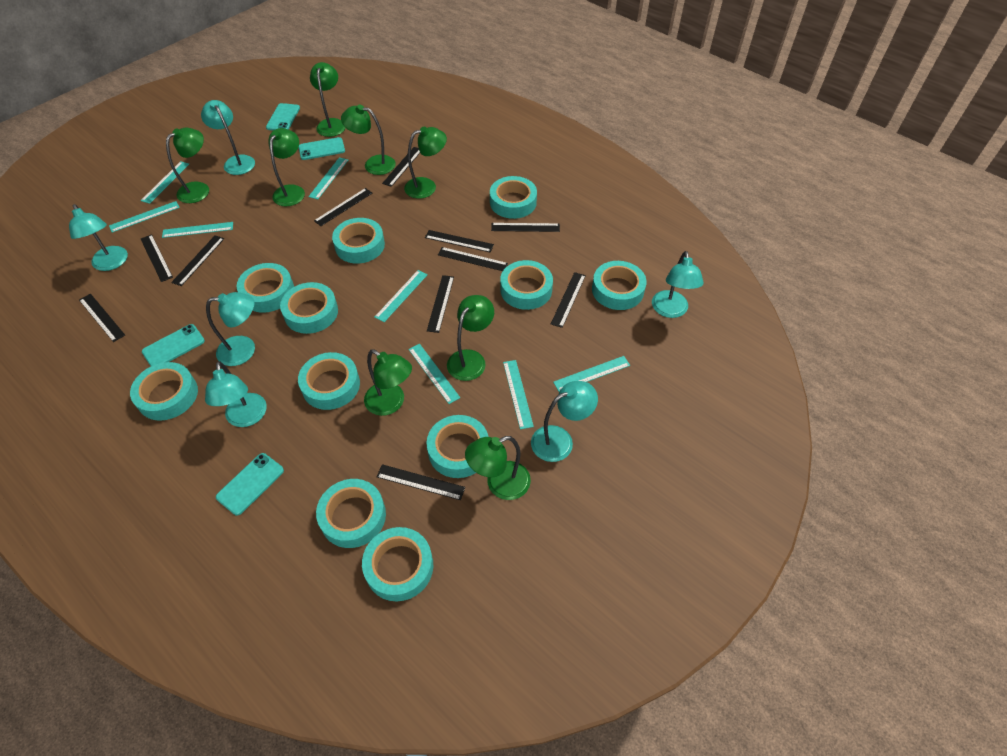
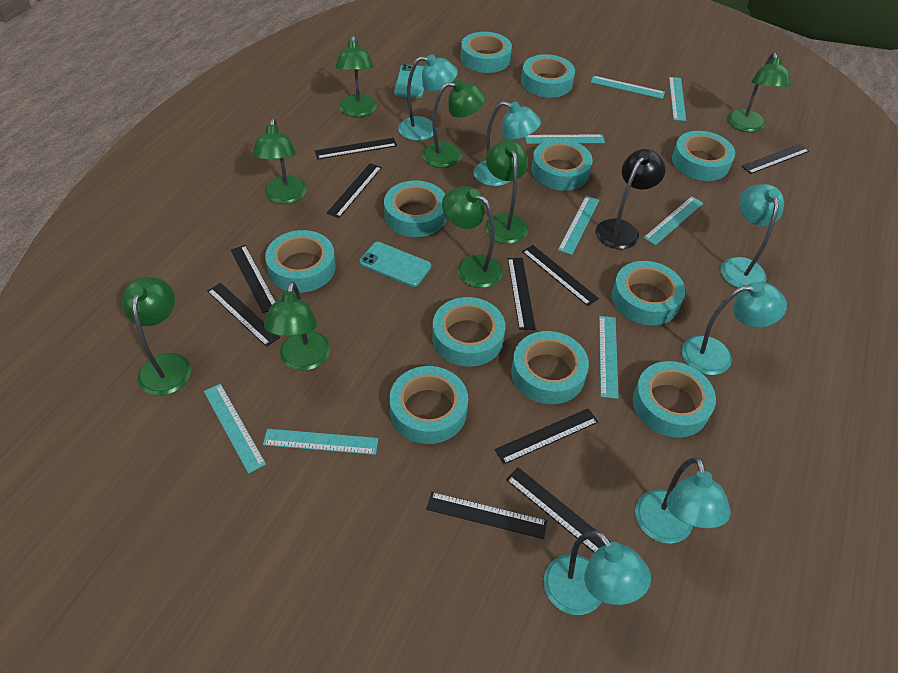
black lamp: 0 -> 1
black ruler: 11 -> 10
turquoise phone: 4 -> 2

